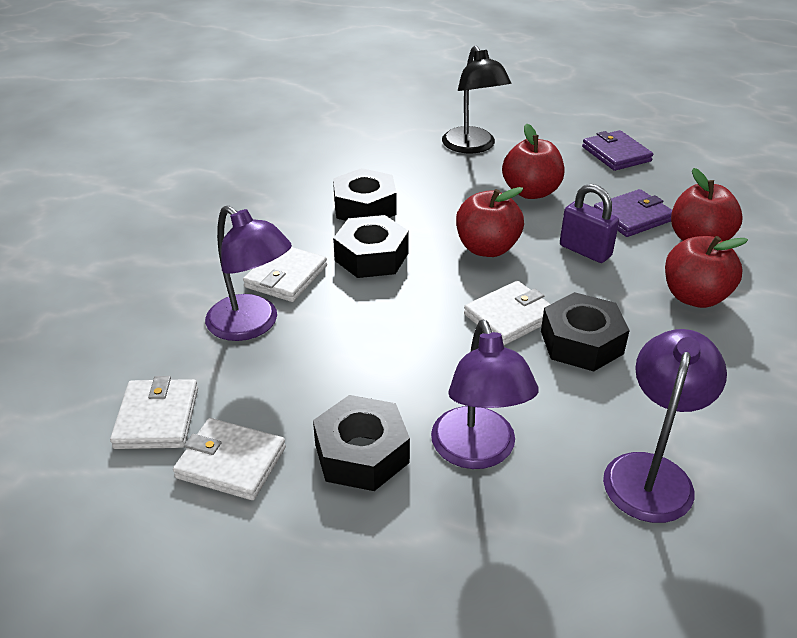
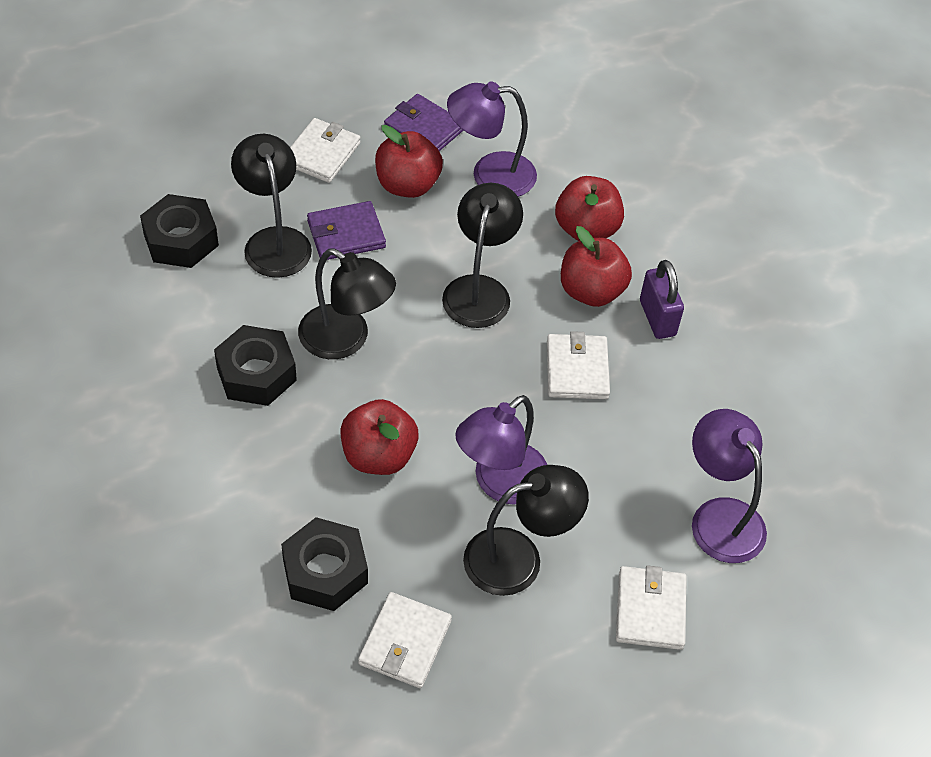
black lamp: 1 -> 4
black nut: 4 -> 3

